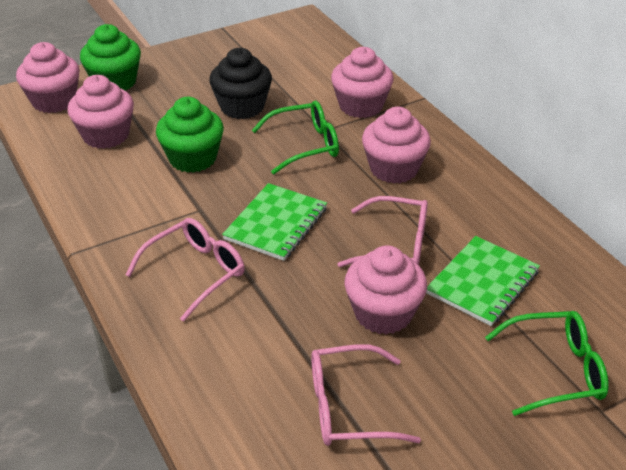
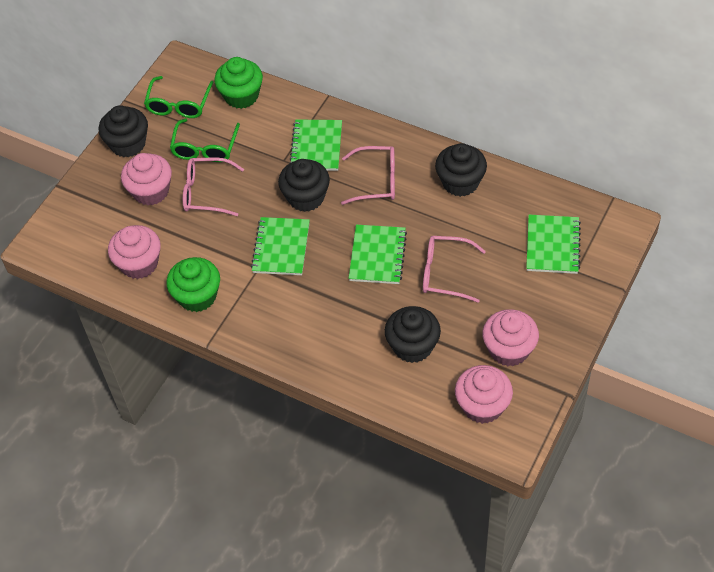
black cupcake: 1 -> 4
green notebook: 2 -> 4
pink cupcake: 5 -> 4

